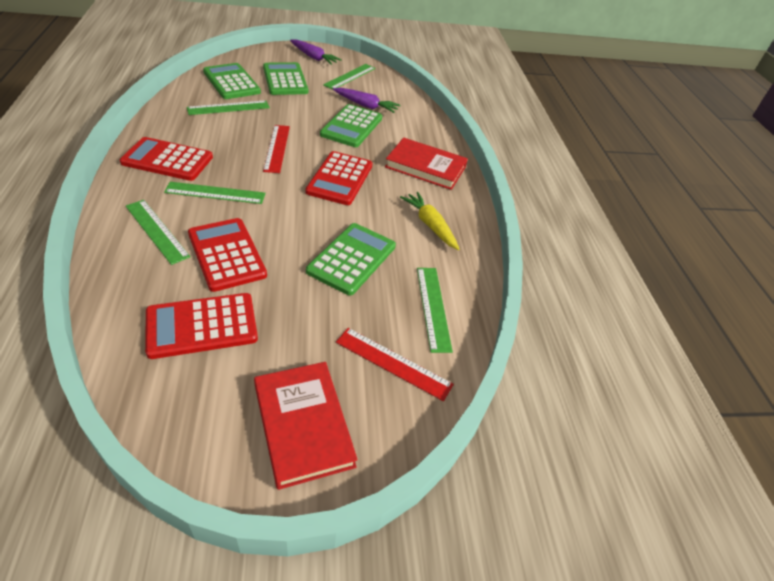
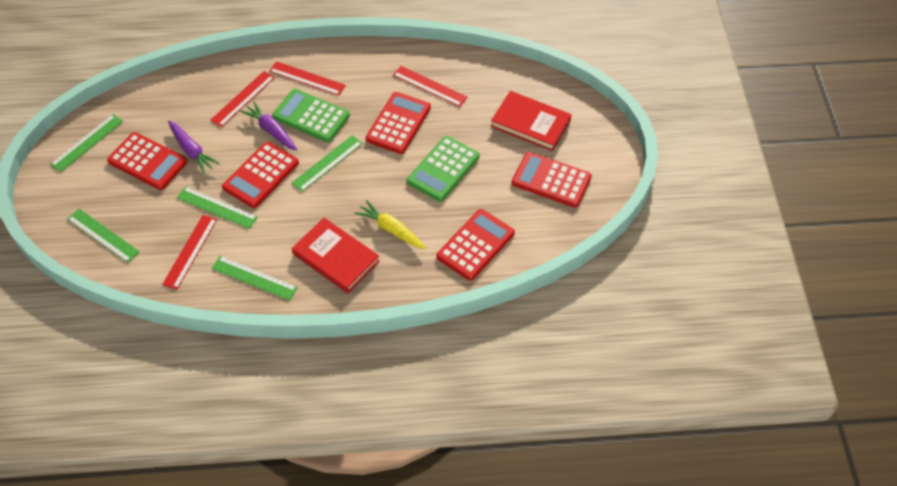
green calculator: 4 -> 2
red calculator: 4 -> 5
red ruler: 2 -> 4

